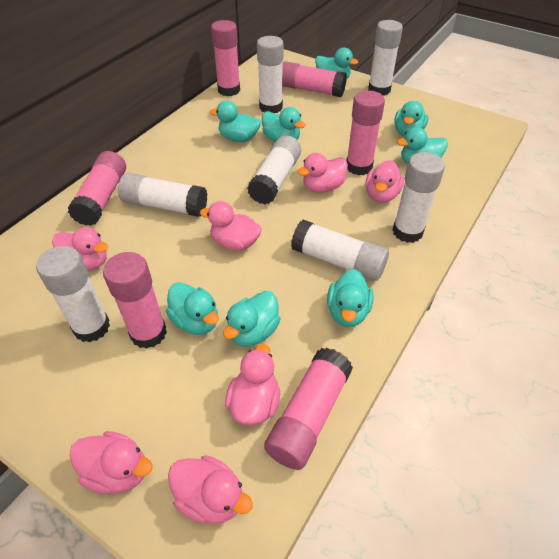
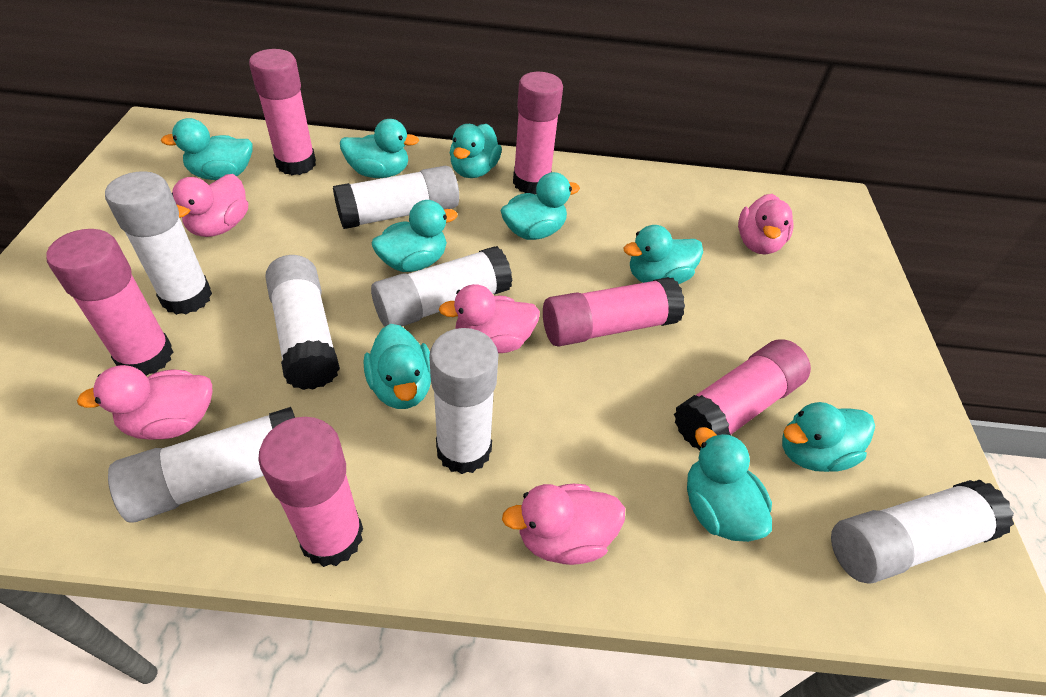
pink duck: 7 -> 5
turquoise duck: 8 -> 9

